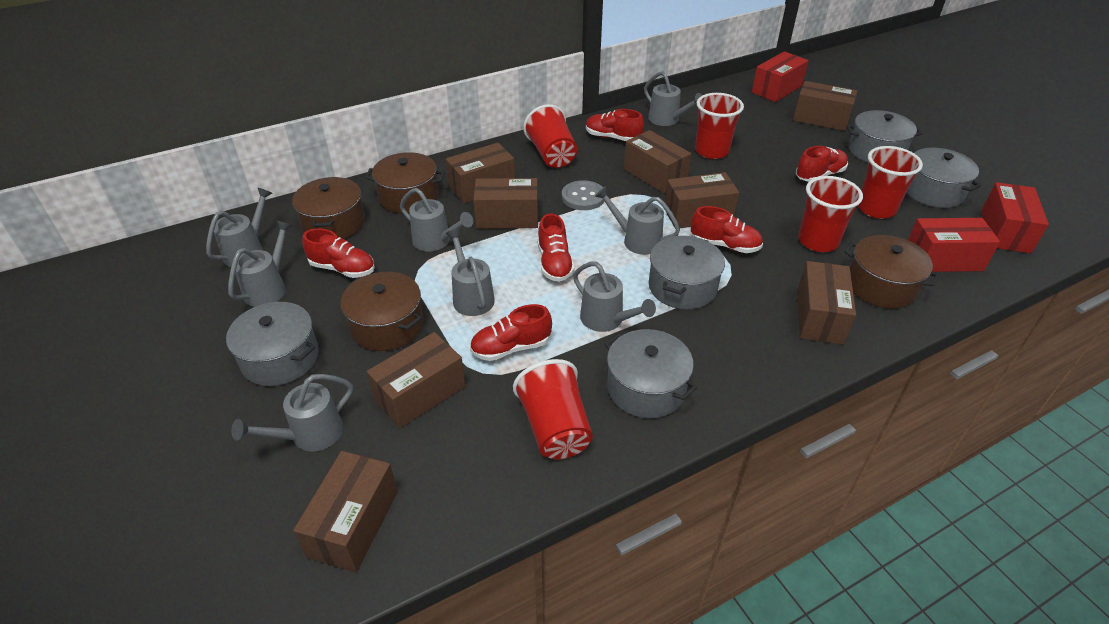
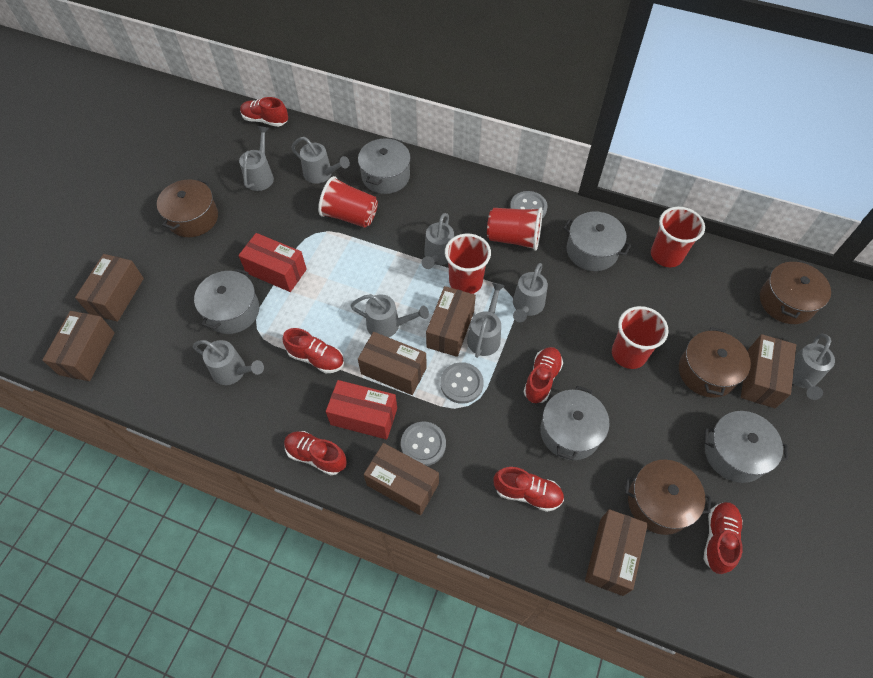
brown box: 8 -> 7
grey button: 1 -> 3
red box: 3 -> 2

